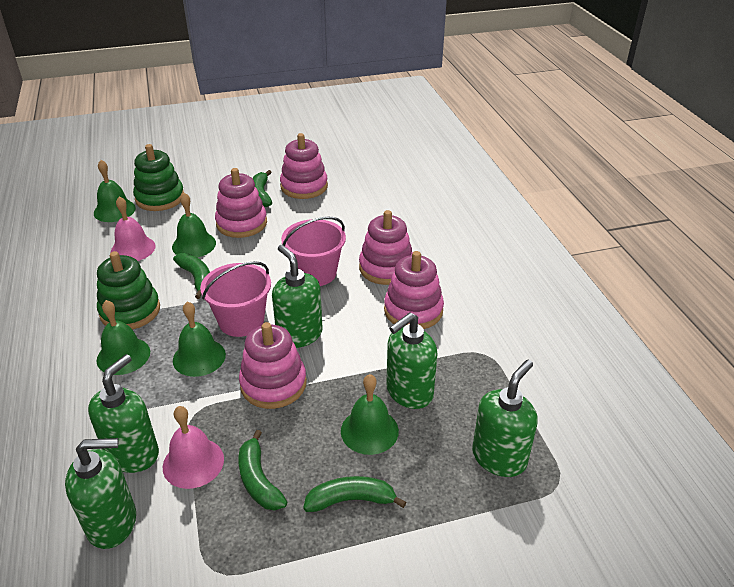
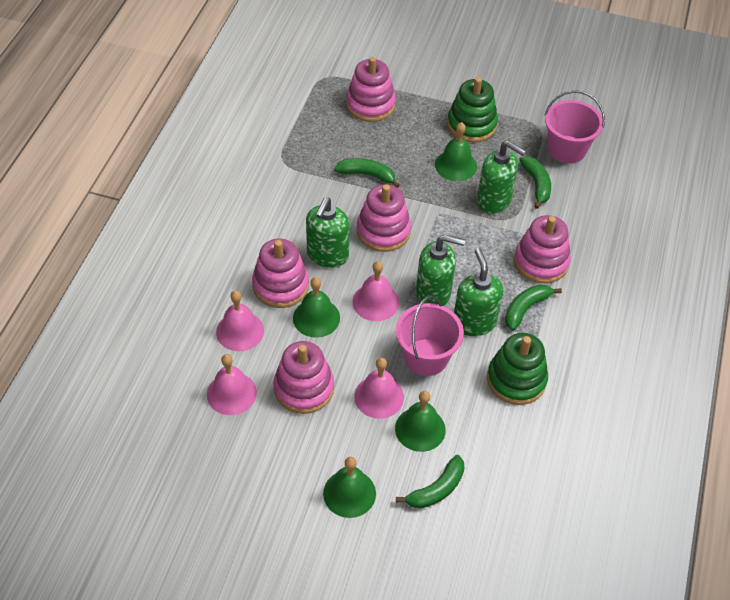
green bell: 5 -> 4
green soap dispenser: 5 -> 4
pink bell: 2 -> 4

